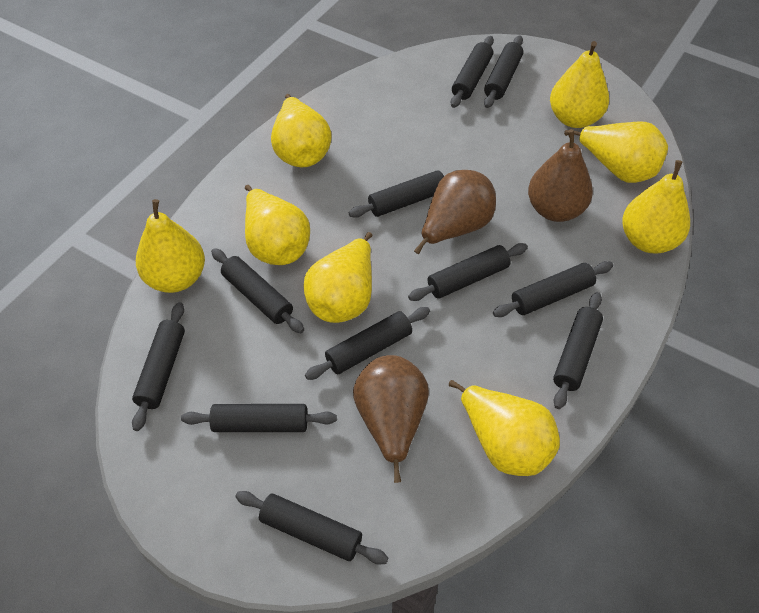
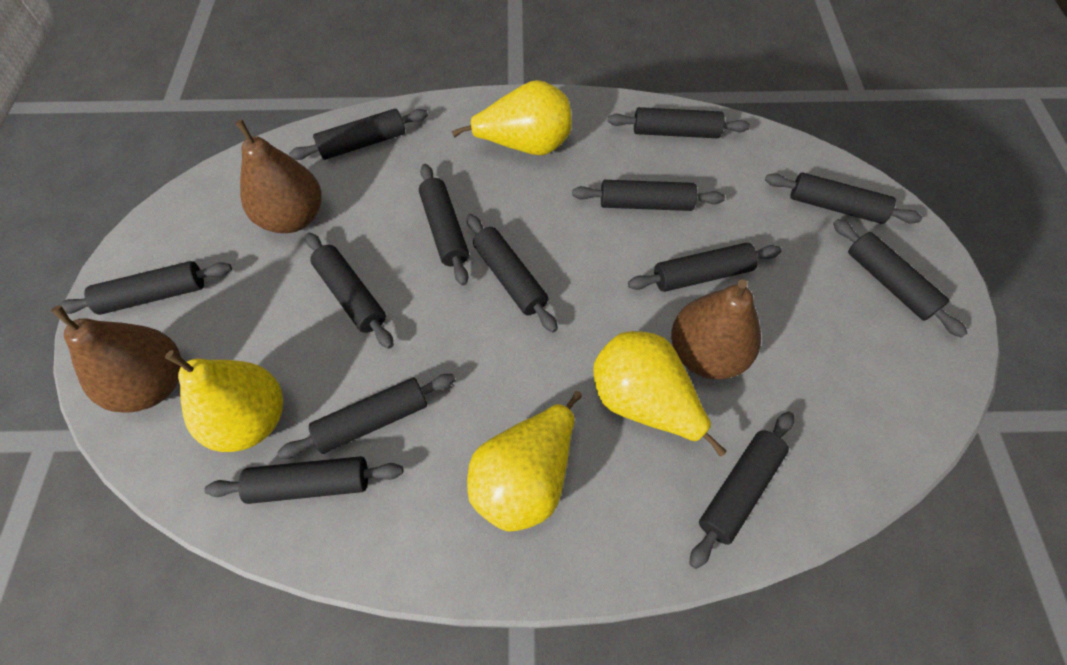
black rolling pin: 11 -> 13
yellow pear: 8 -> 4

